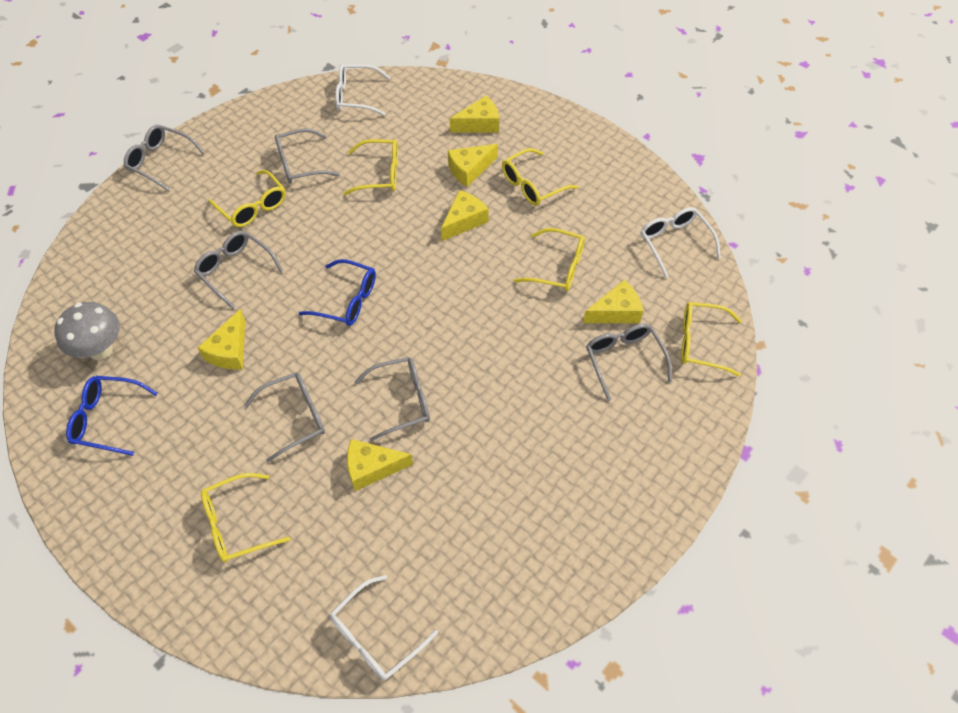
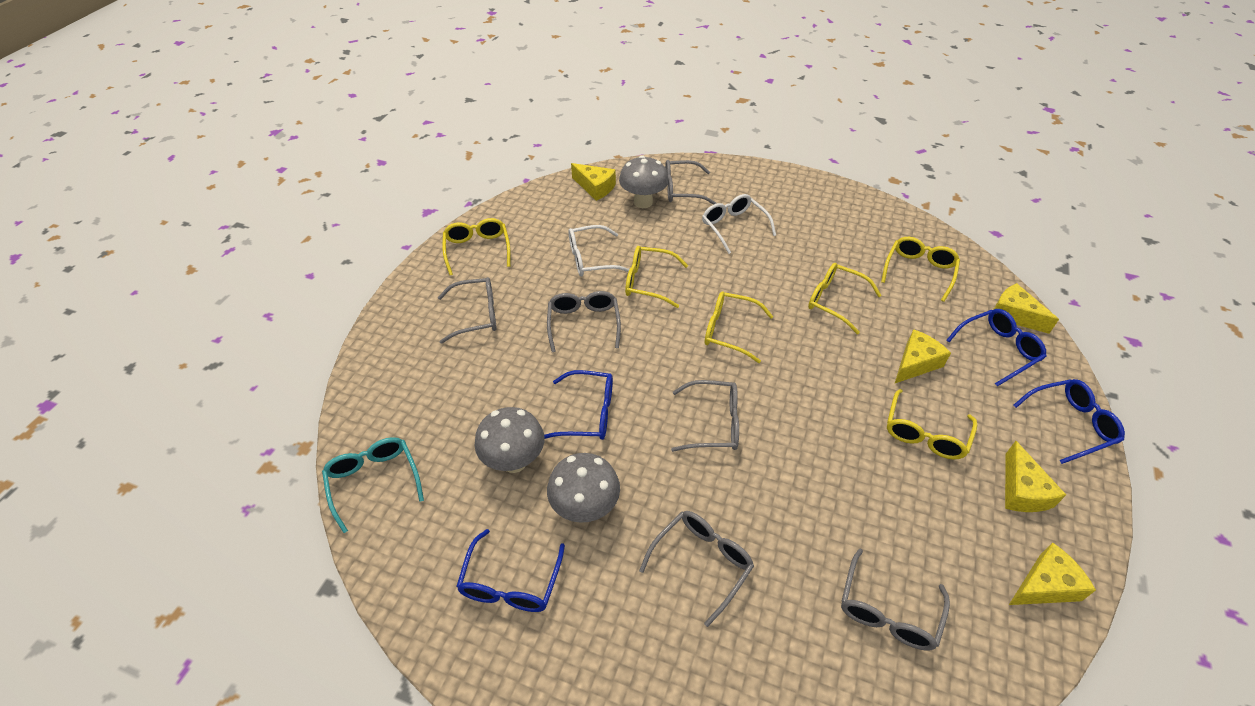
blue glasses: 2 -> 4
grey mushroom: 1 -> 3
turquoise glasses: 0 -> 1
white glasses: 3 -> 2
yellow cheese: 6 -> 5

